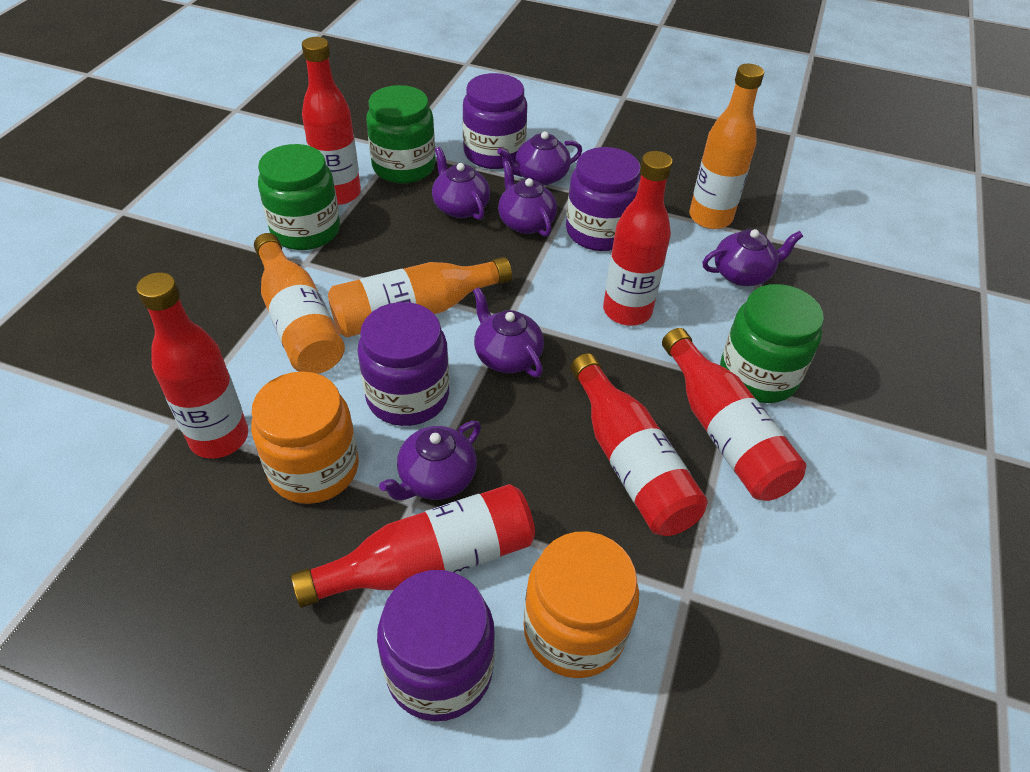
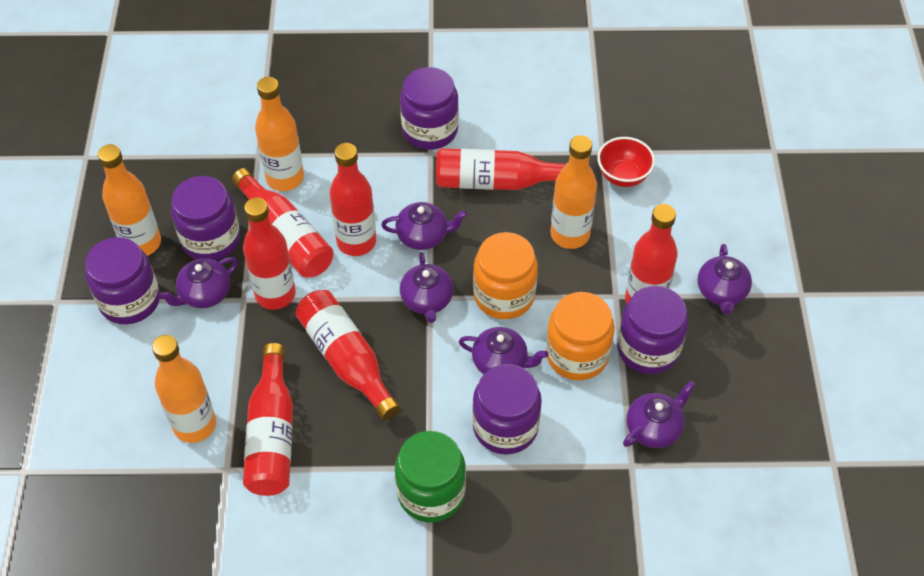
green jar: 3 -> 1
orange bottle: 3 -> 4
purple jar: 4 -> 5
red bottle: 6 -> 7
red bowl: 0 -> 1

